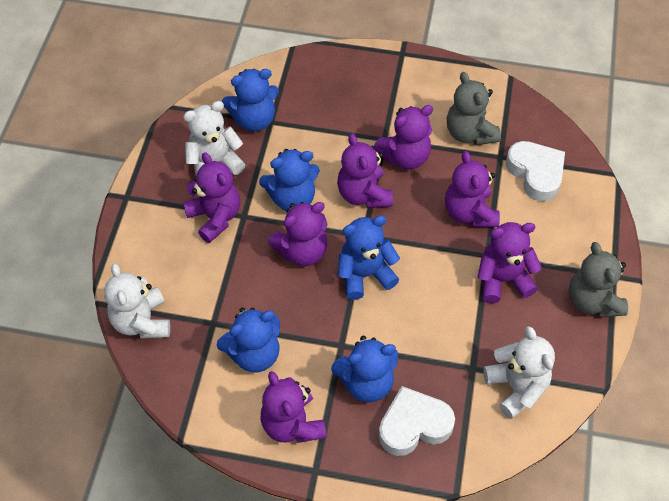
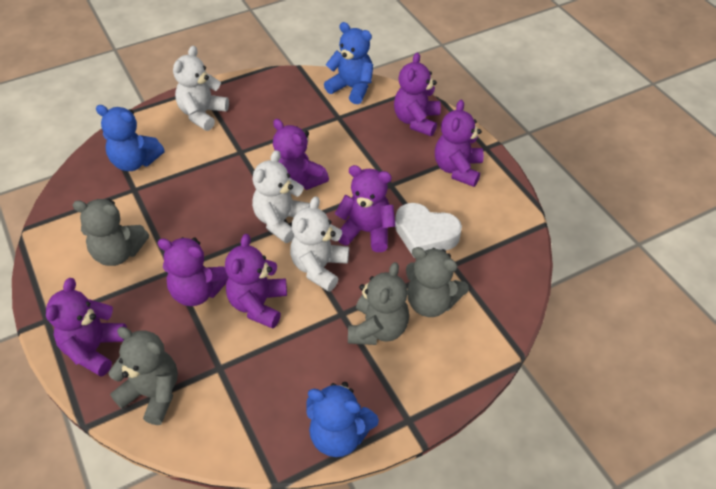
blue teddy bear: 5 -> 3
grey teddy bear: 2 -> 4
white heart: 2 -> 1

